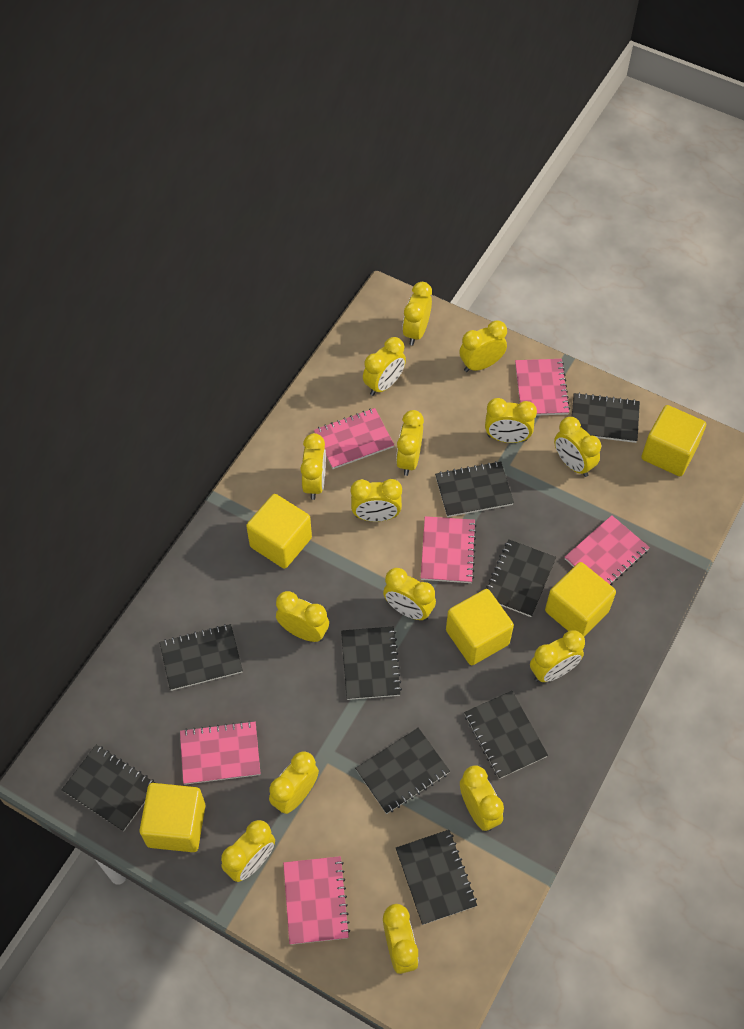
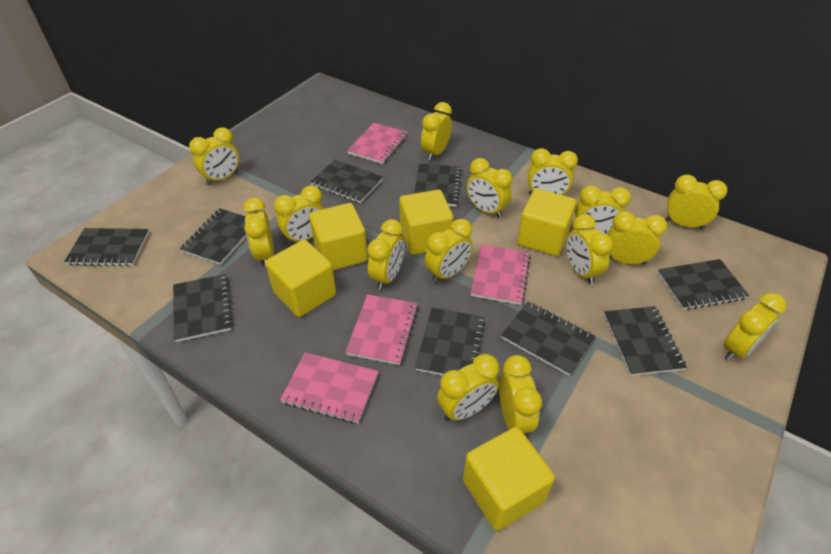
pink notebook: 6 -> 4

